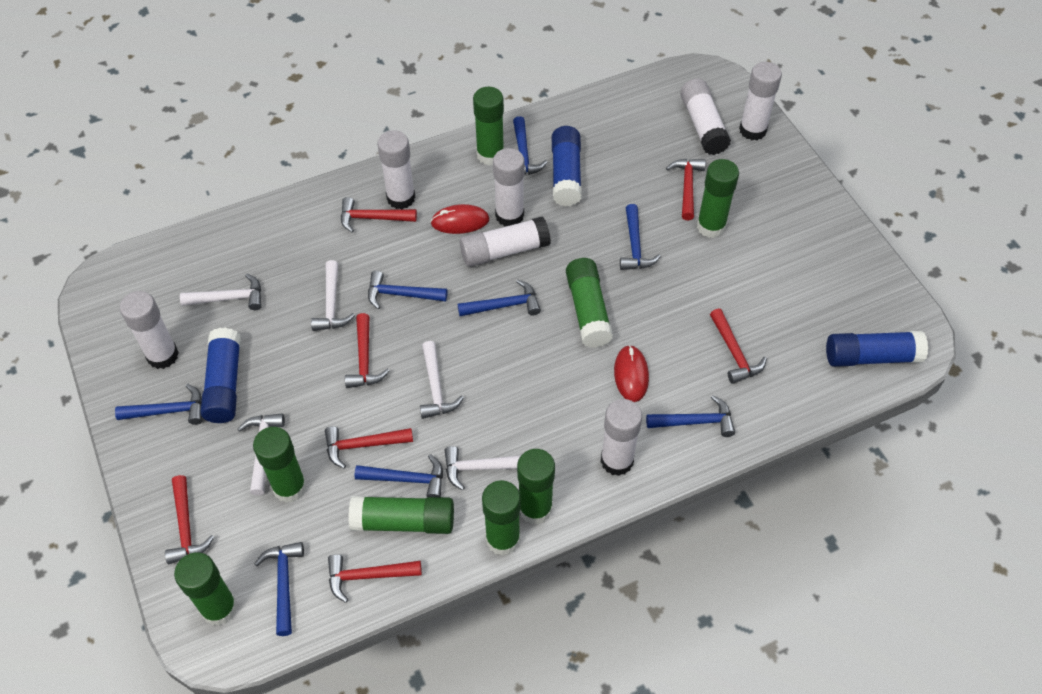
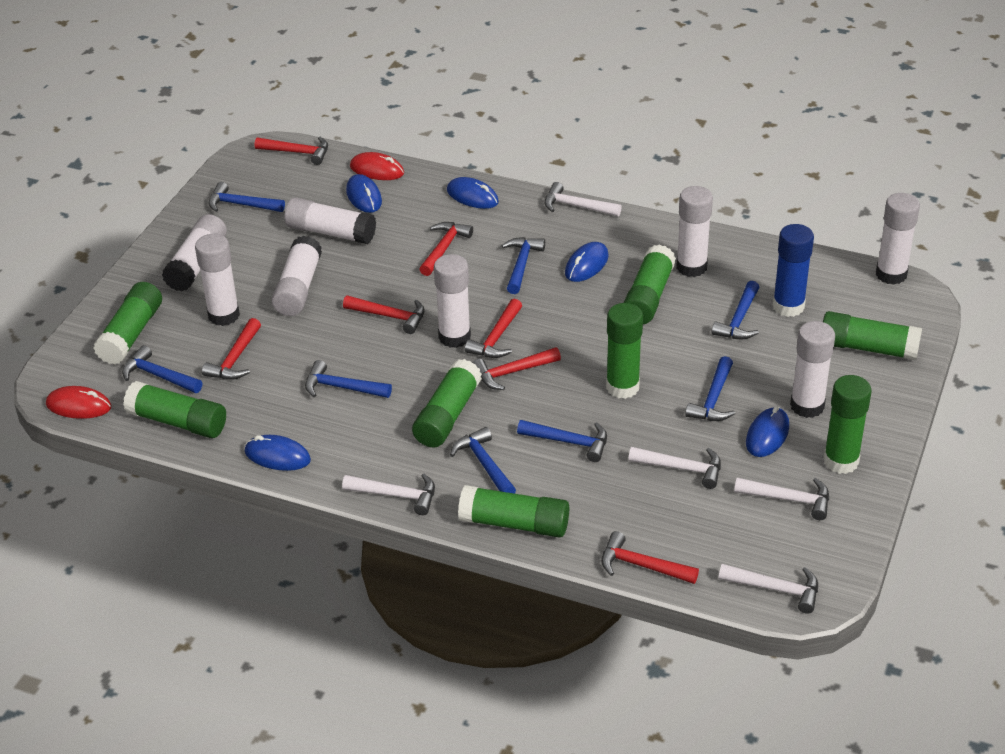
blue glue stick: 3 -> 1
blue mouse: 0 -> 5
white glue stick: 7 -> 8

